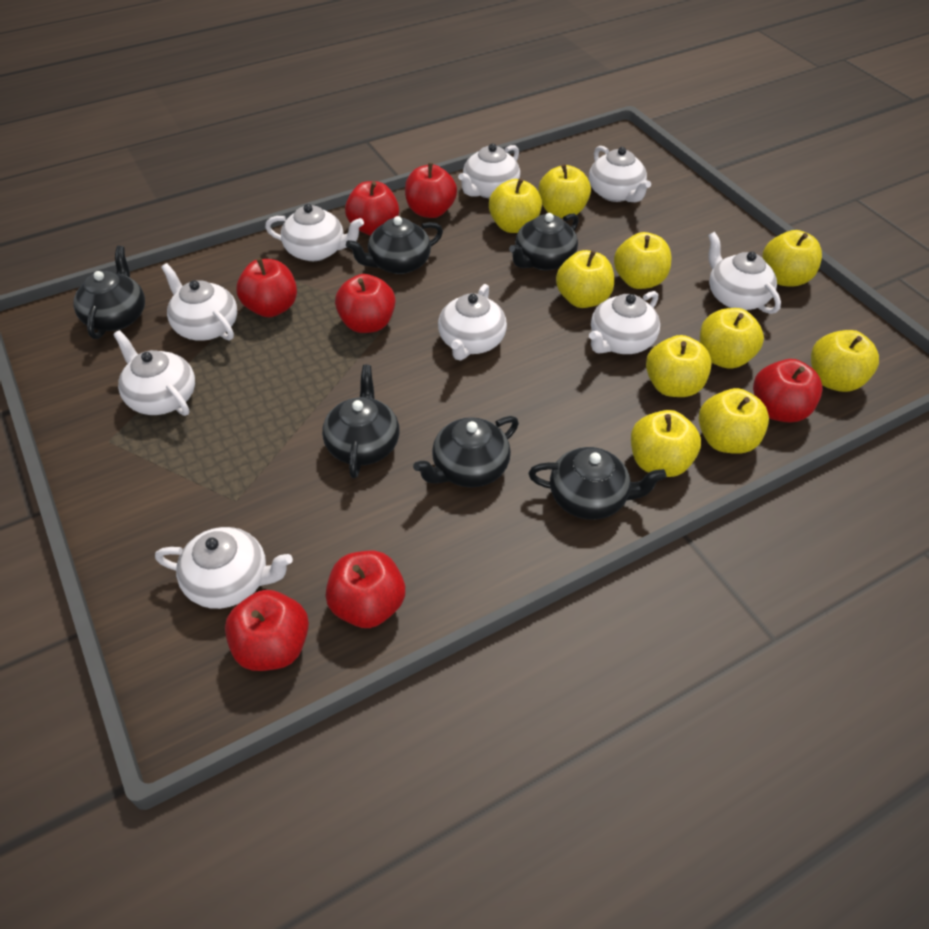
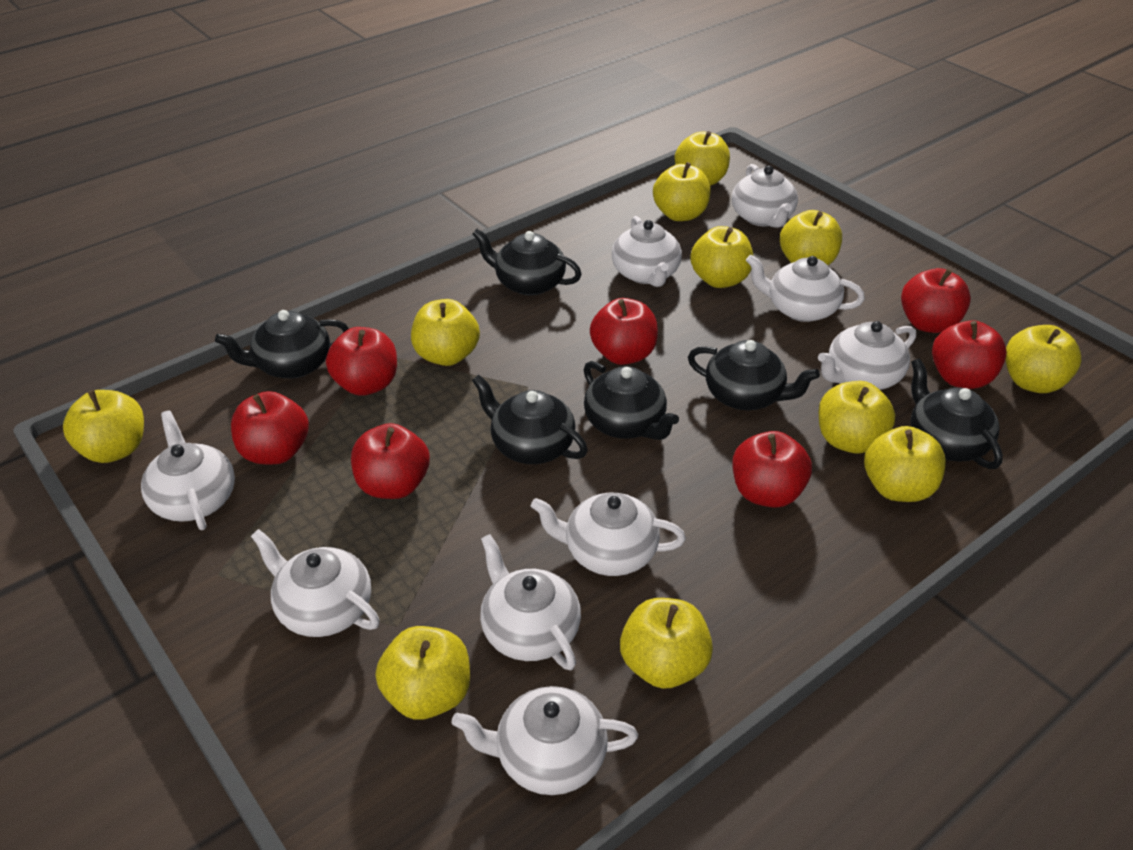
yellow apple: 10 -> 11

